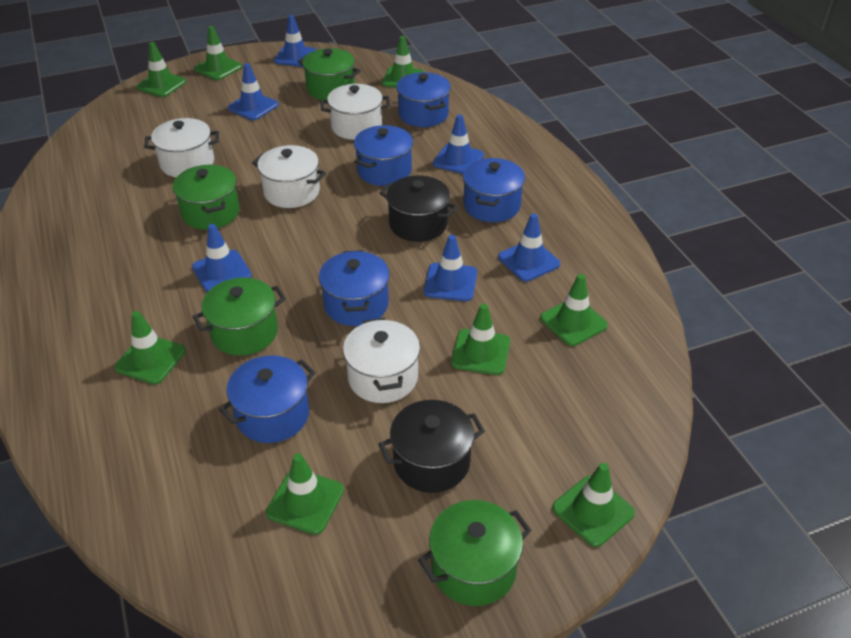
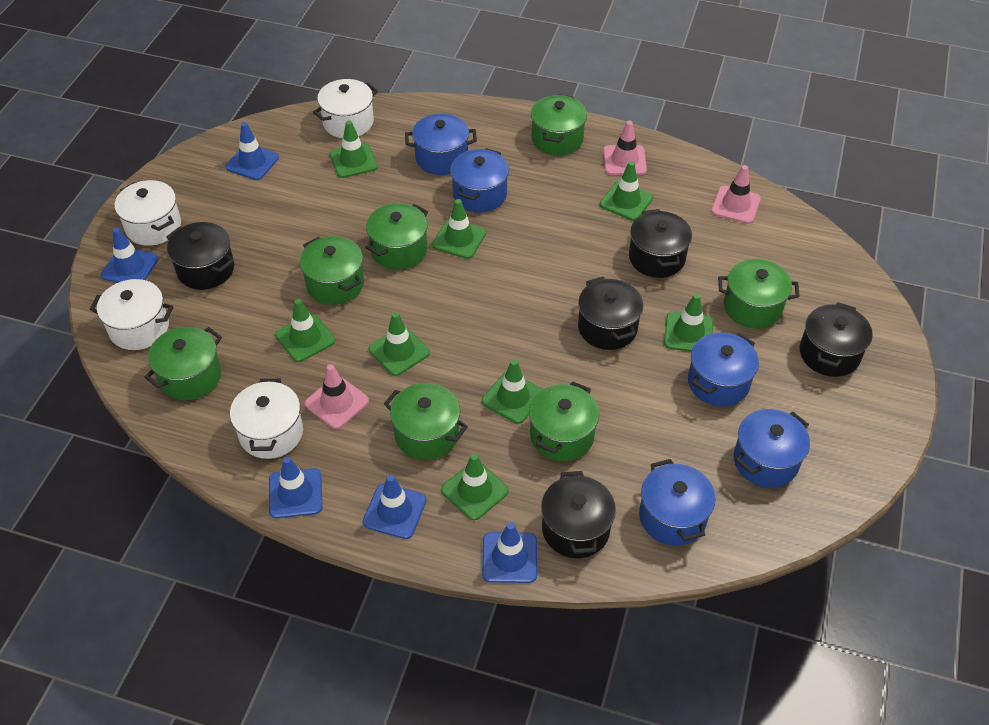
black pot: 2 -> 5
blue traffic cone: 6 -> 5
green pot: 4 -> 7
pink traffic cone: 0 -> 3

